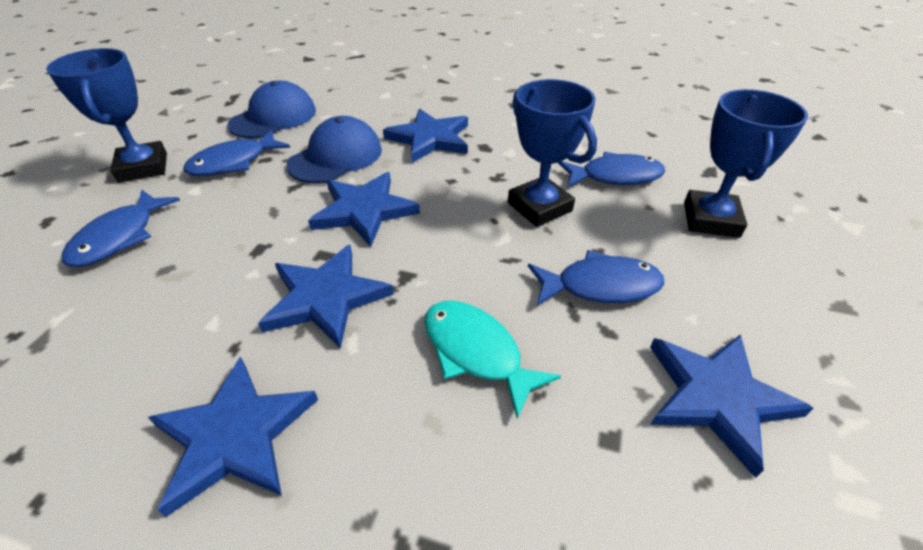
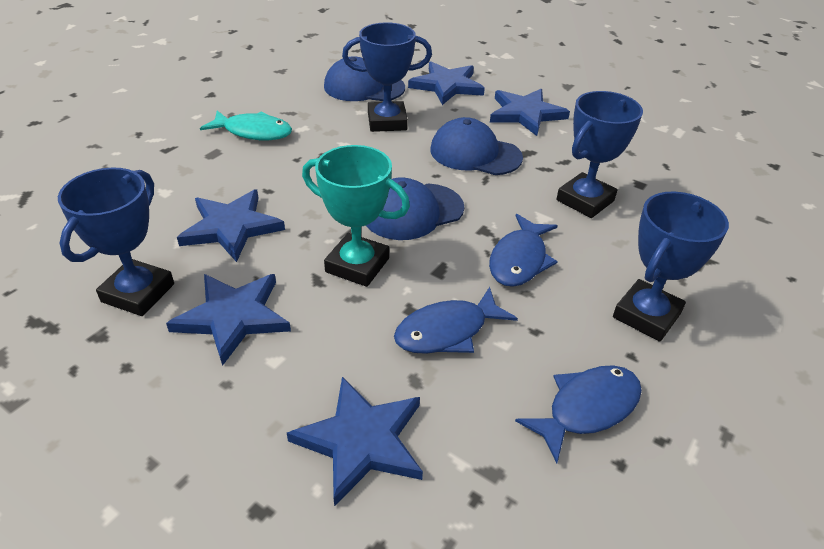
blue cap: 2 -> 3
blue fish: 4 -> 3
blue trophy: 3 -> 4
turquoise trophy: 0 -> 1

